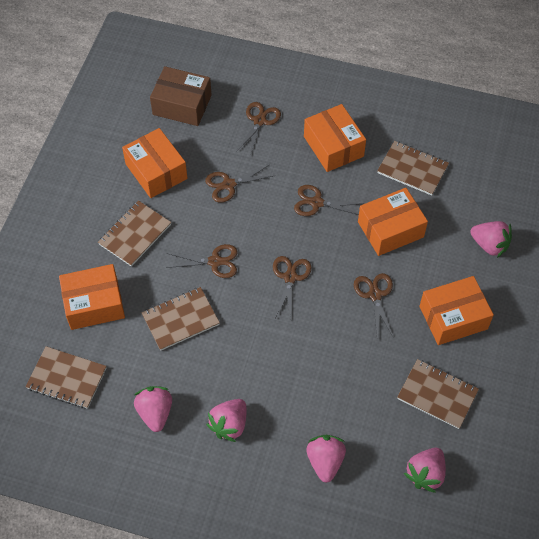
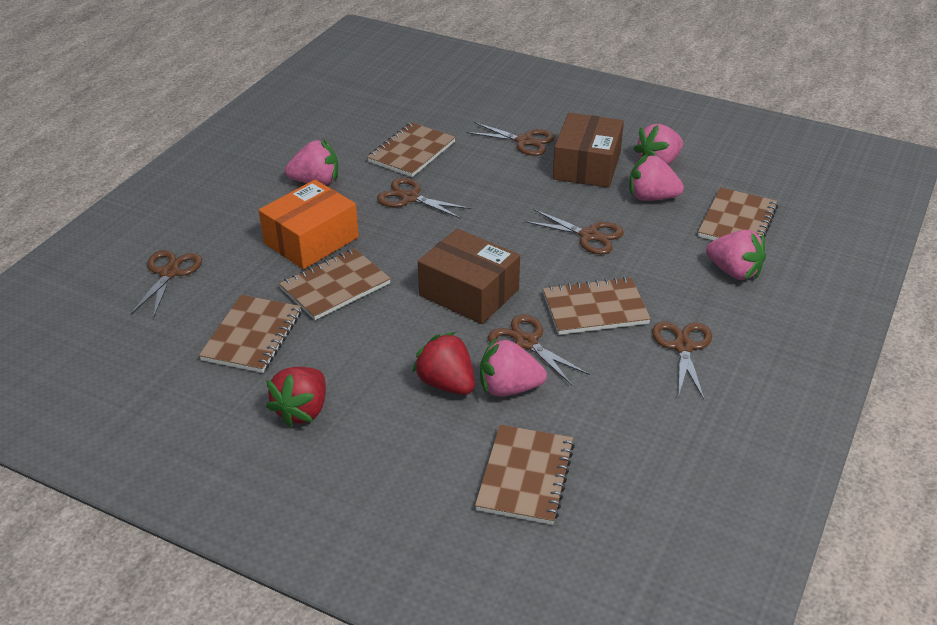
brown box: 1 -> 2
brown notebook: 5 -> 6
orange box: 5 -> 1
red strawberry: 0 -> 2

